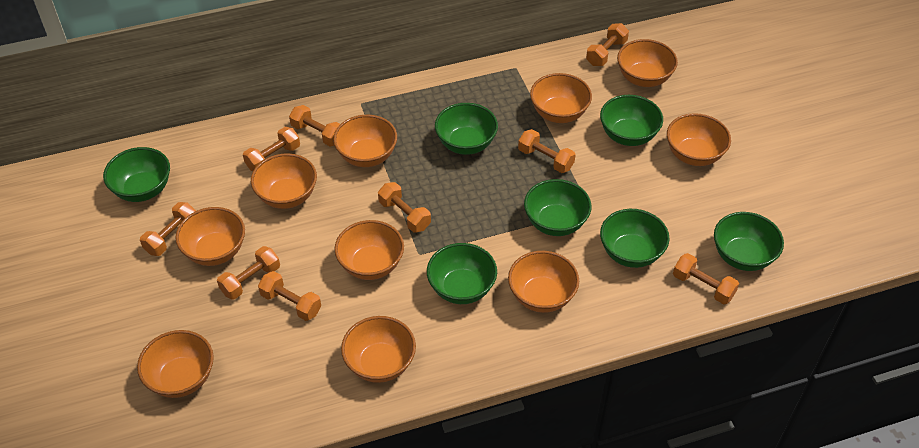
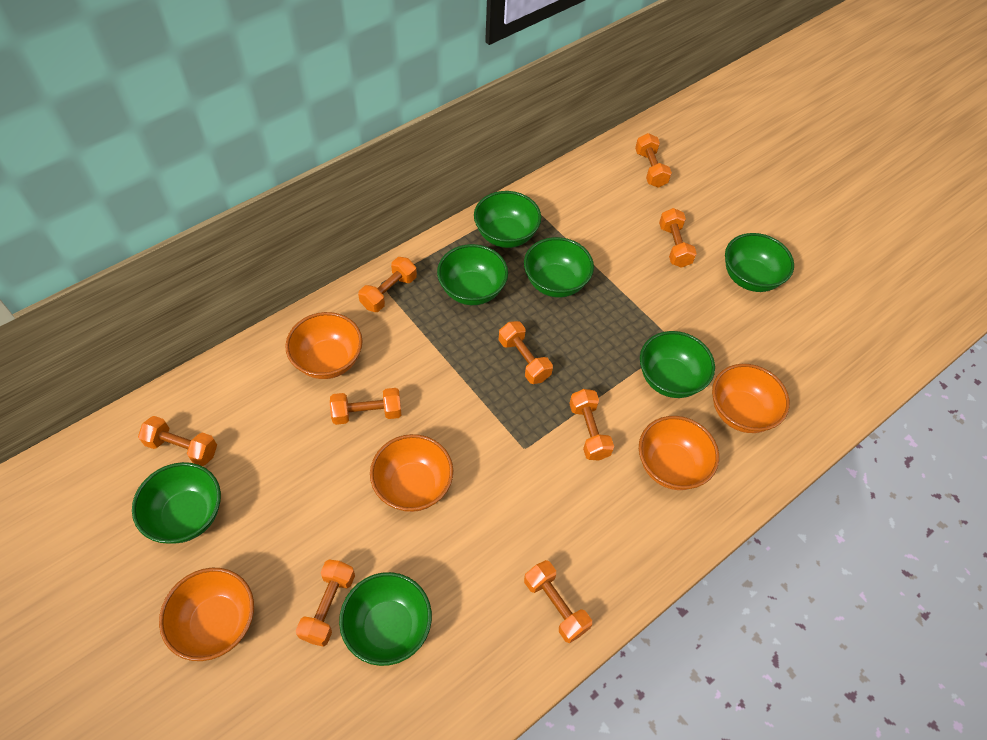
orange bowl: 10 -> 5

